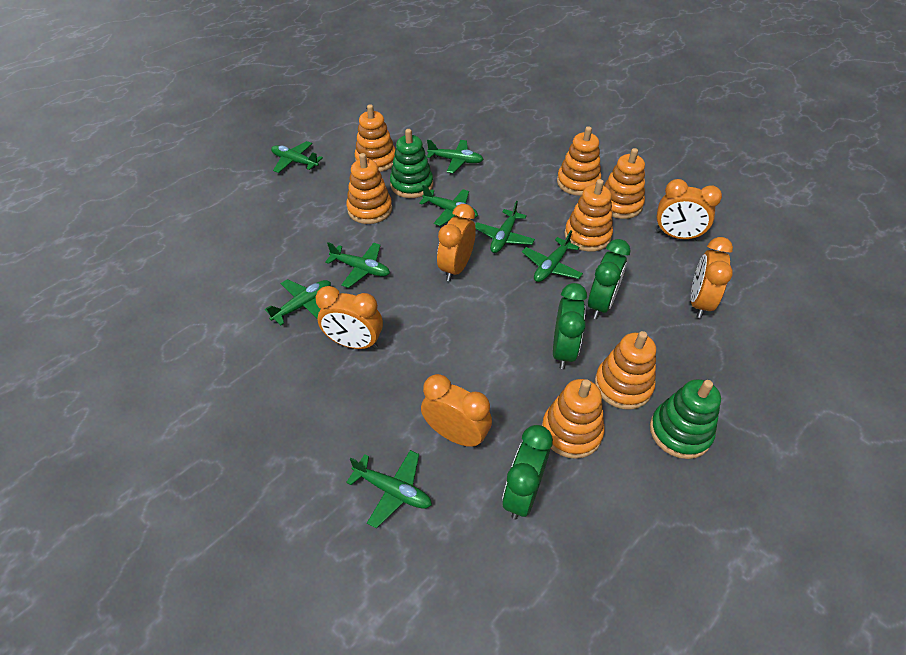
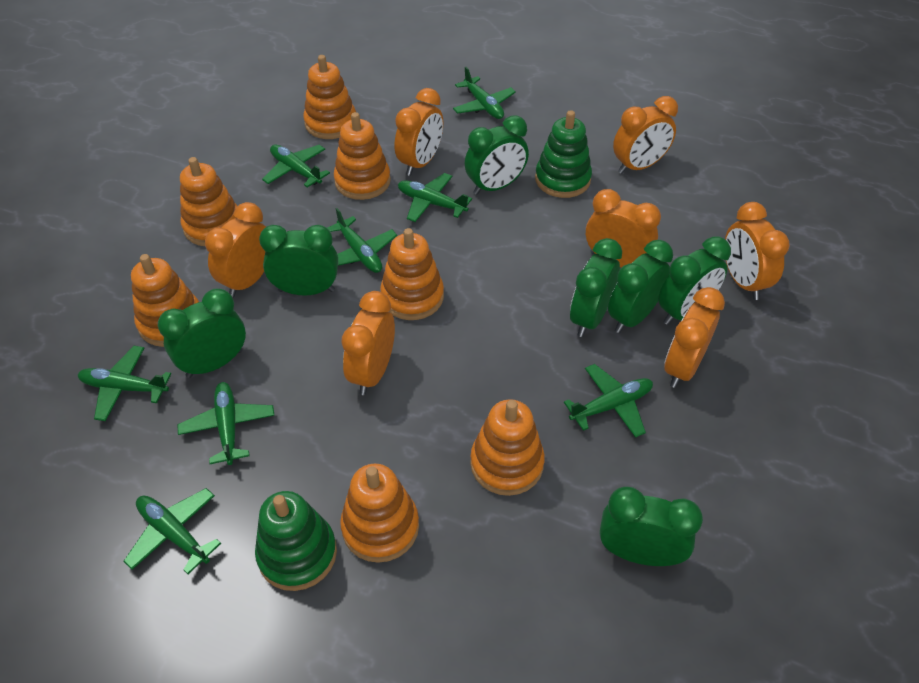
green clock: 3 -> 7
orange clock: 5 -> 7

